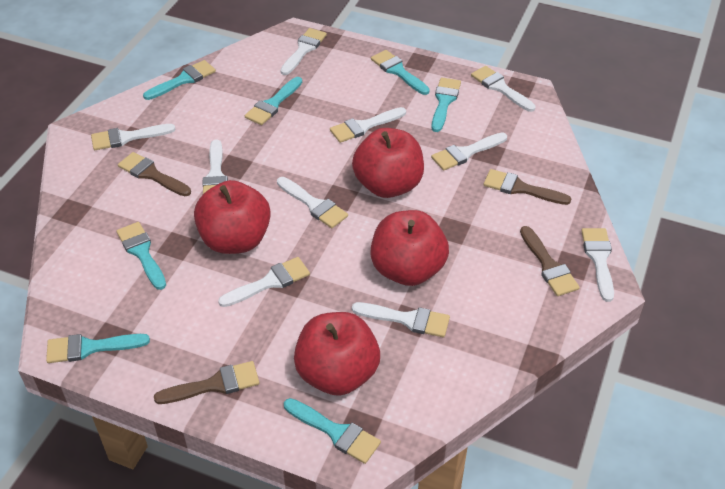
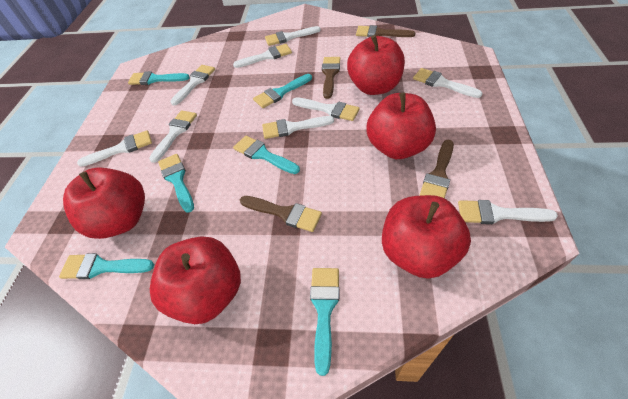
red apple: 4 -> 5
turquoise brush: 7 -> 6
white brush: 10 -> 9

